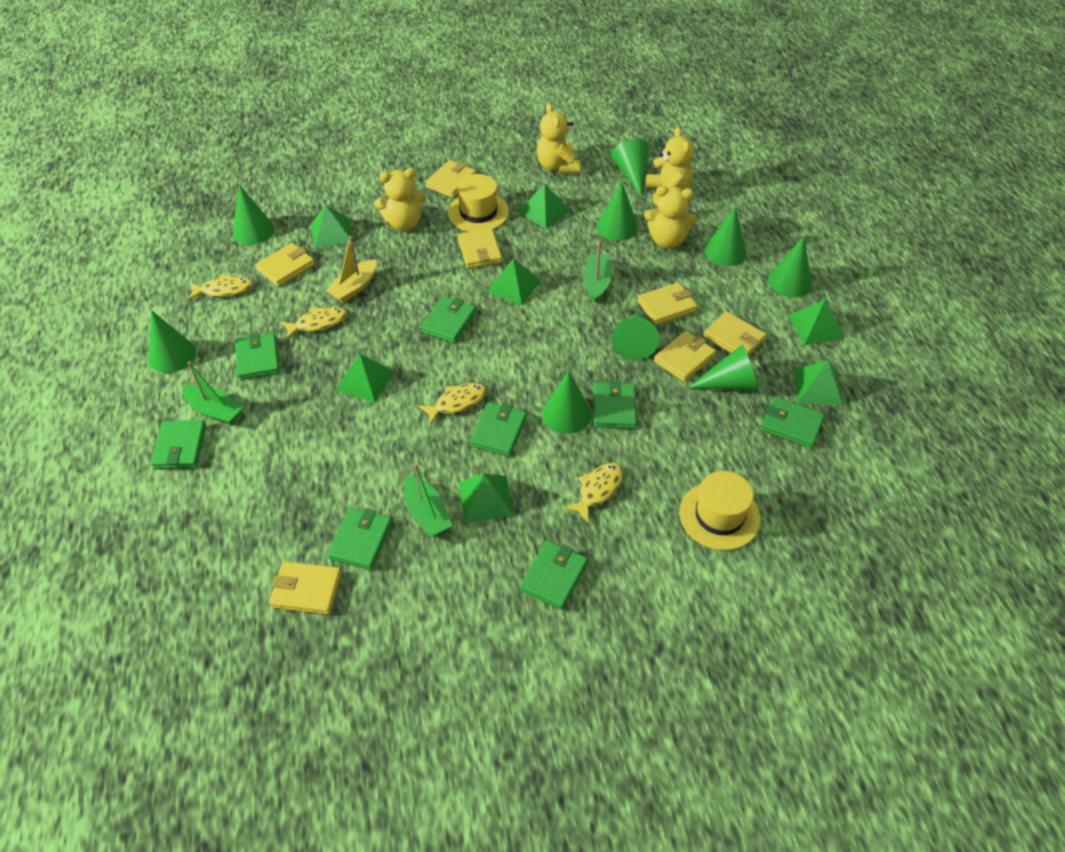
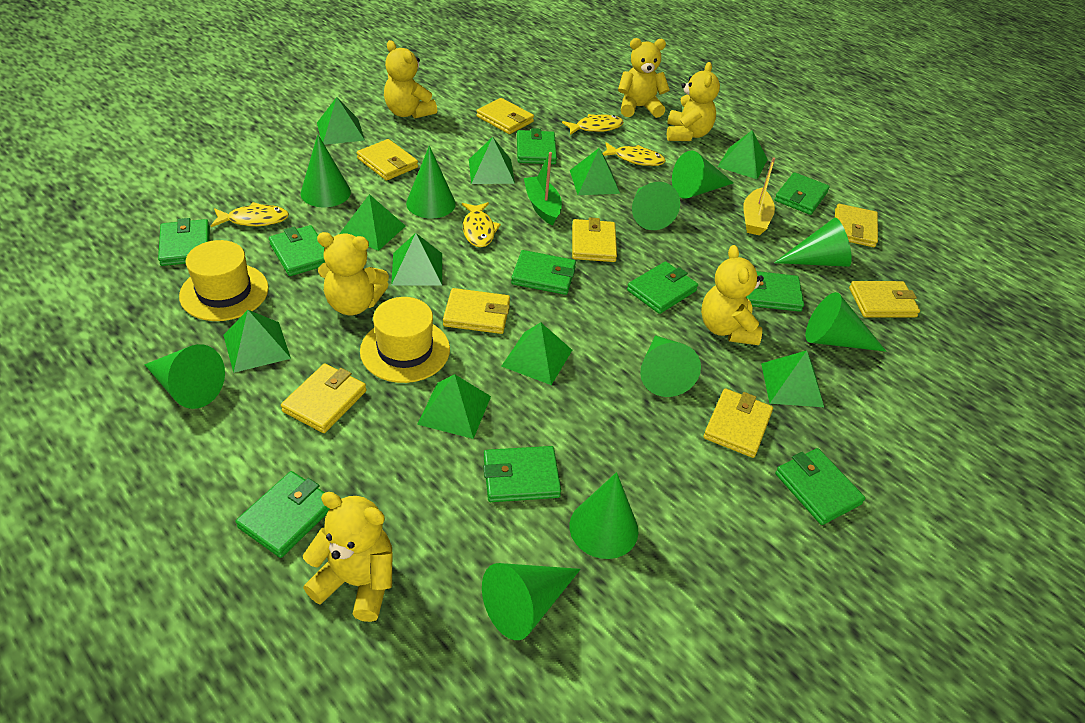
green boat: 3 -> 1
green cone: 9 -> 10
green pyramid: 7 -> 10
green wallet: 8 -> 10
yellow teddy bear: 4 -> 6
yellow wallet: 7 -> 8

